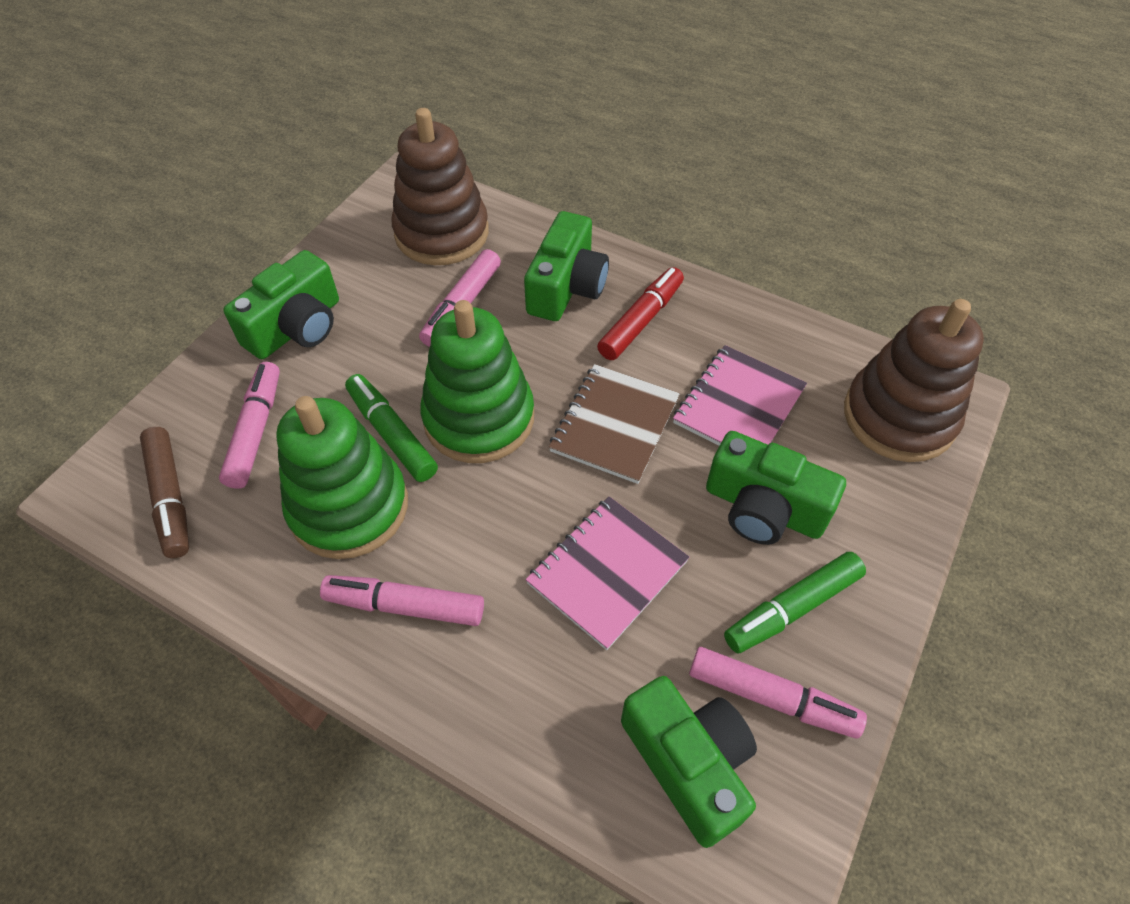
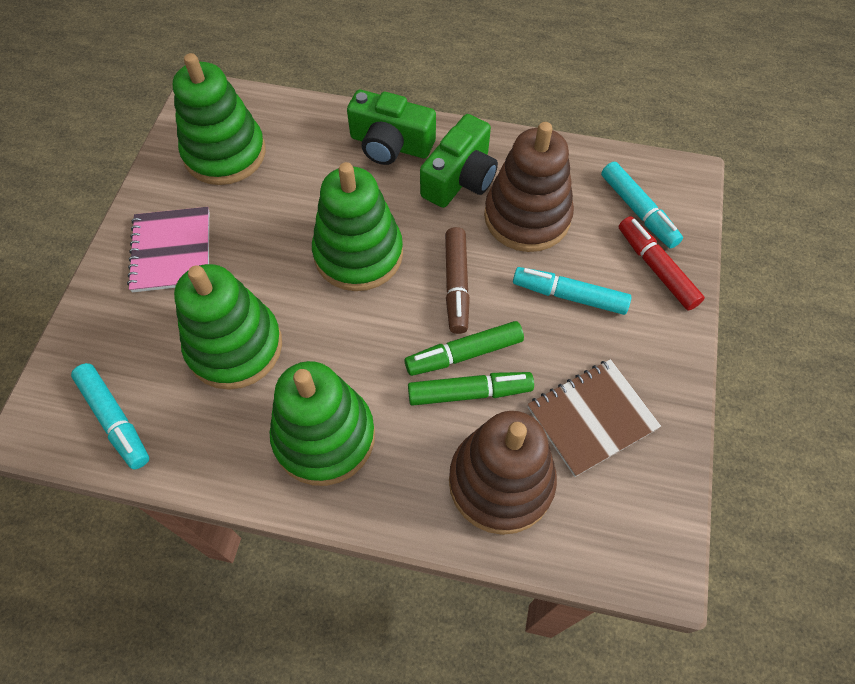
green camera: 4 -> 2
green stacking toy: 2 -> 4
pink marker: 4 -> 0
pink notebook: 2 -> 1
turquoise marker: 0 -> 3

